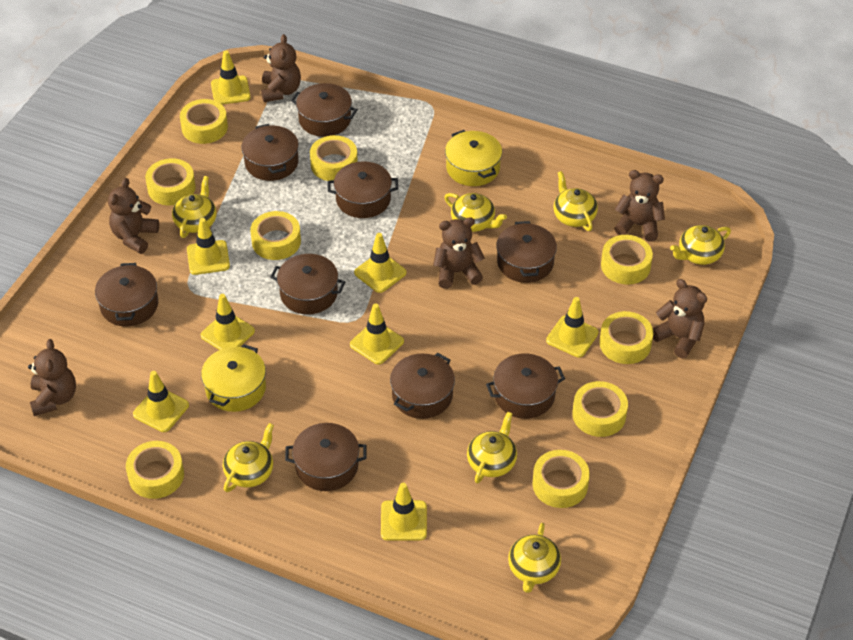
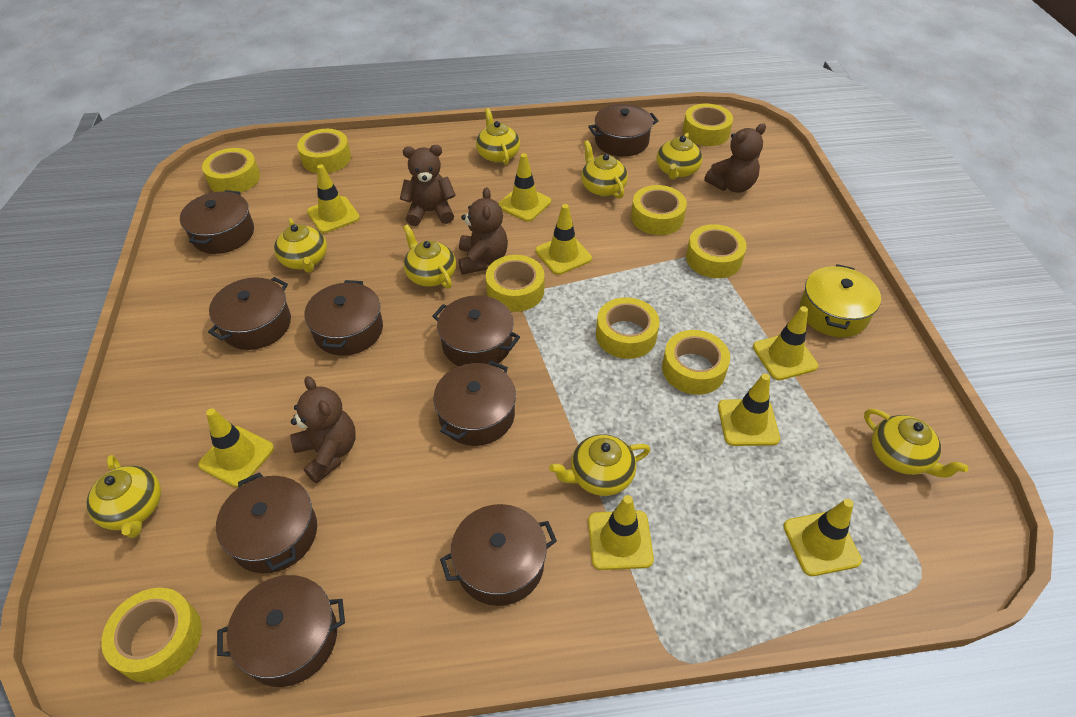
brown teddy bear: 6 -> 4
yellow pot: 2 -> 1
yellow teapot: 7 -> 8

